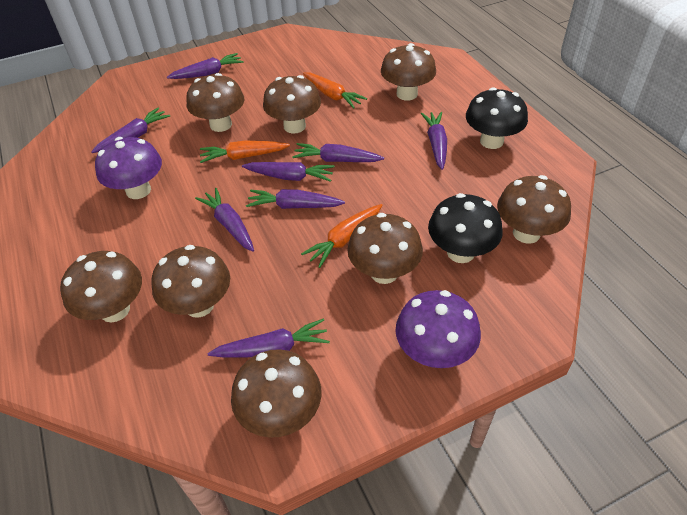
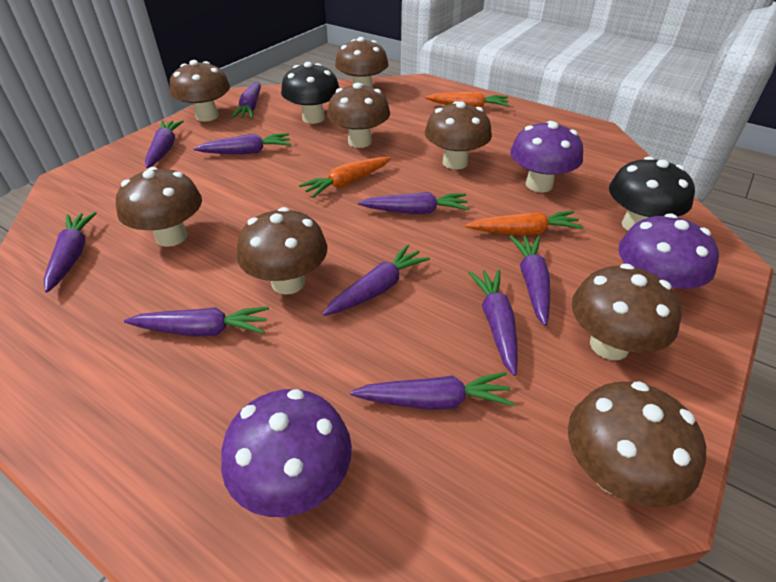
purple carrot: 8 -> 10
purple mushroom: 2 -> 3

